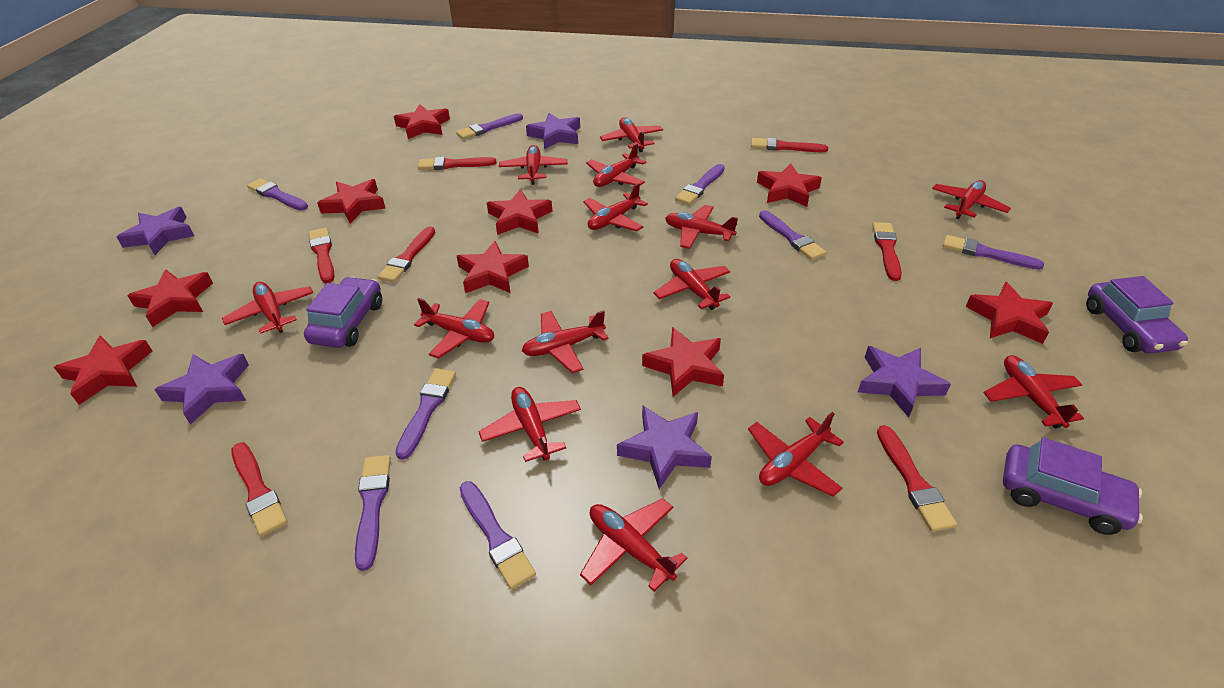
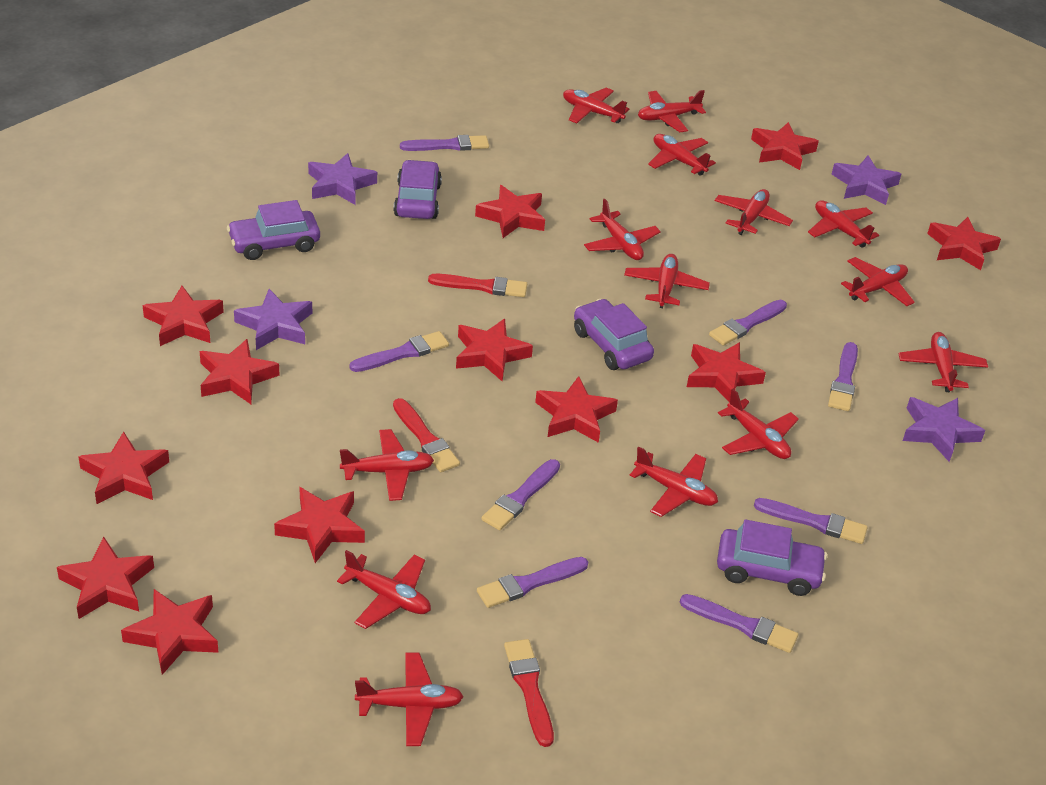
purple car: 3 -> 4
purple star: 5 -> 4
red brush: 7 -> 3
red star: 9 -> 12

